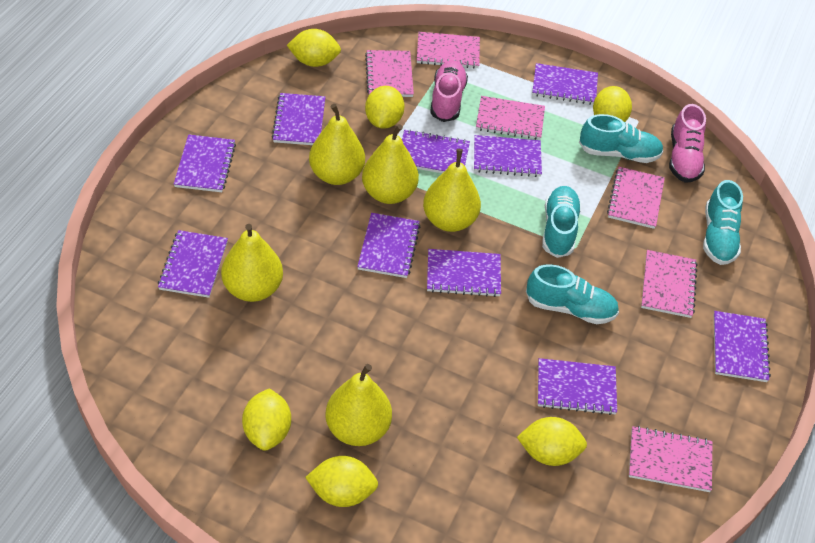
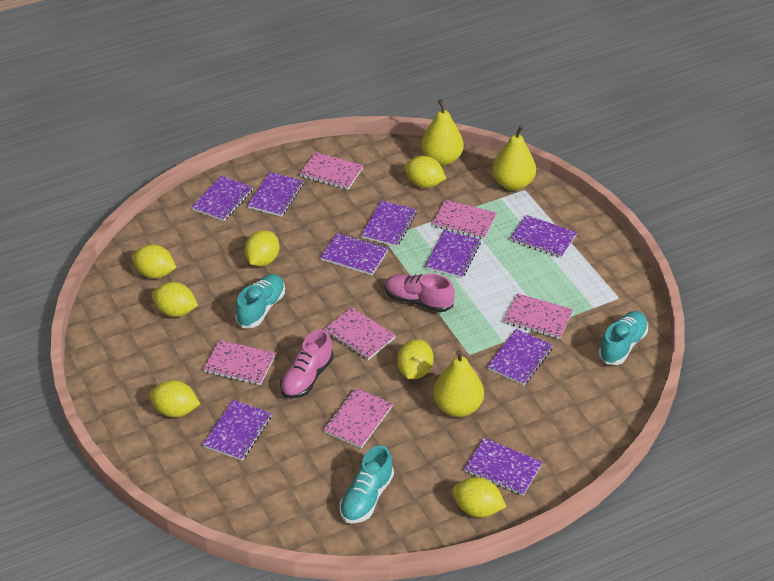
purple notebook: 10 -> 9
turquoise shoe: 4 -> 3
yellow lemon: 6 -> 7
yellow pear: 5 -> 3

